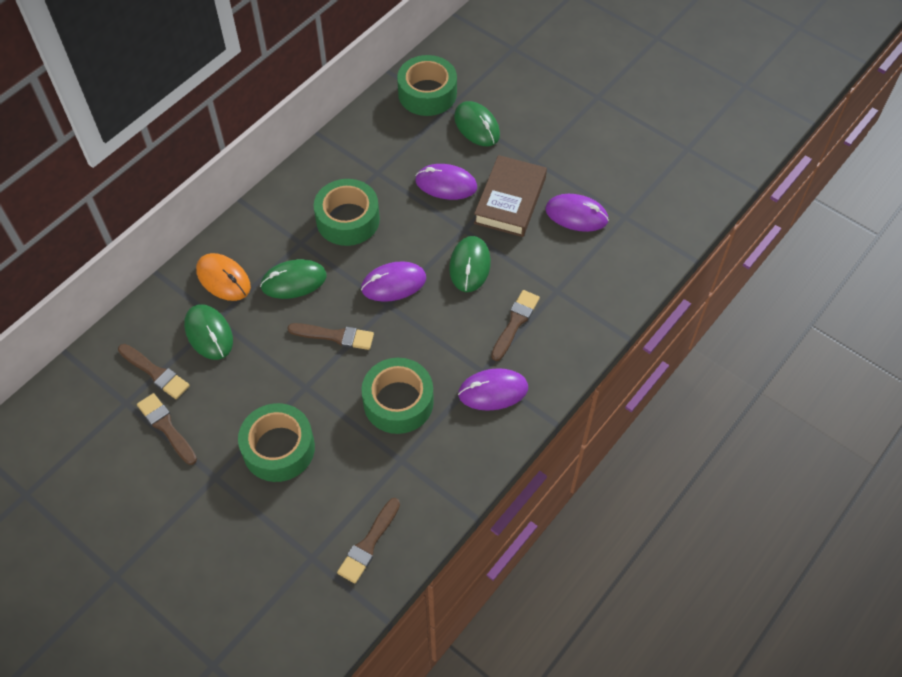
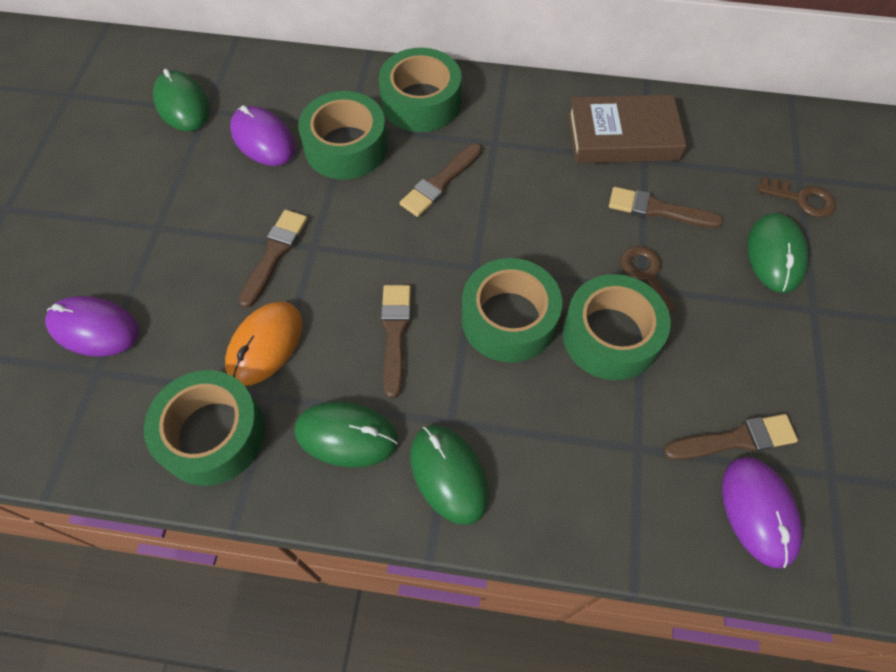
brown key: 0 -> 2
green tape: 4 -> 5
purple mouse: 4 -> 3

